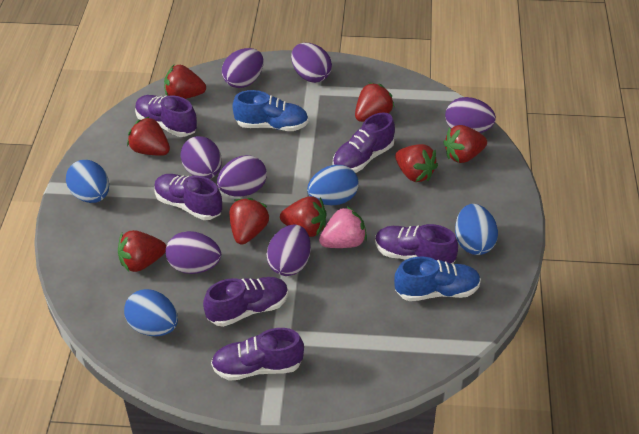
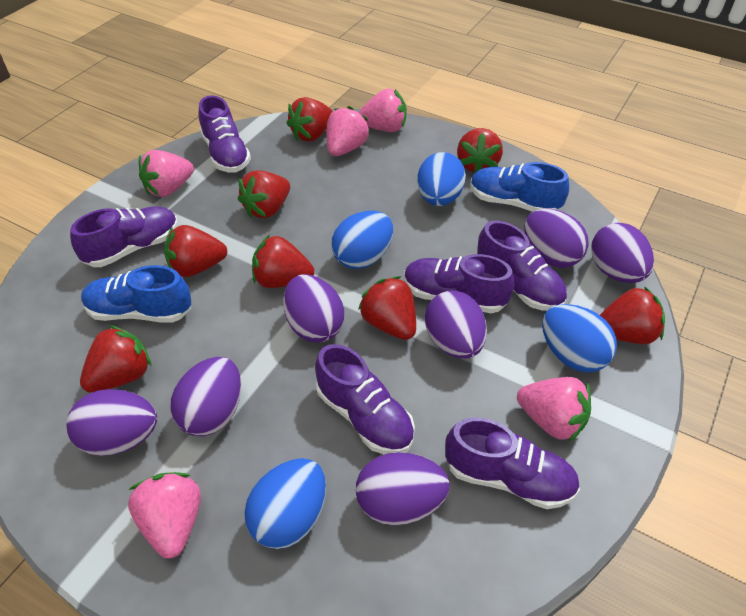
pink strawberry: 1 -> 5

